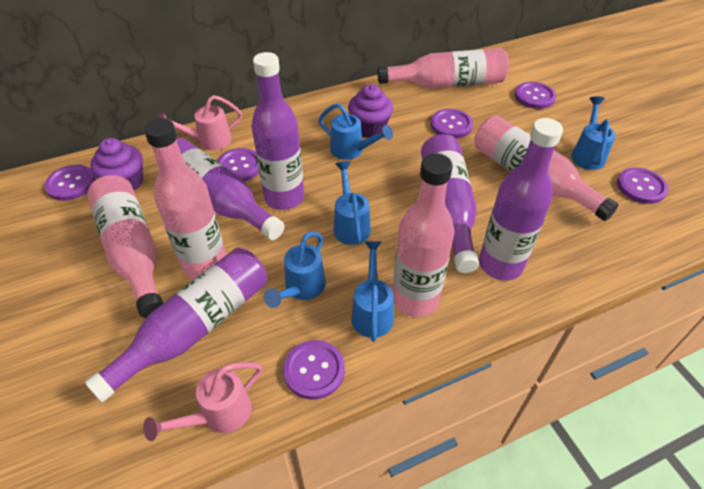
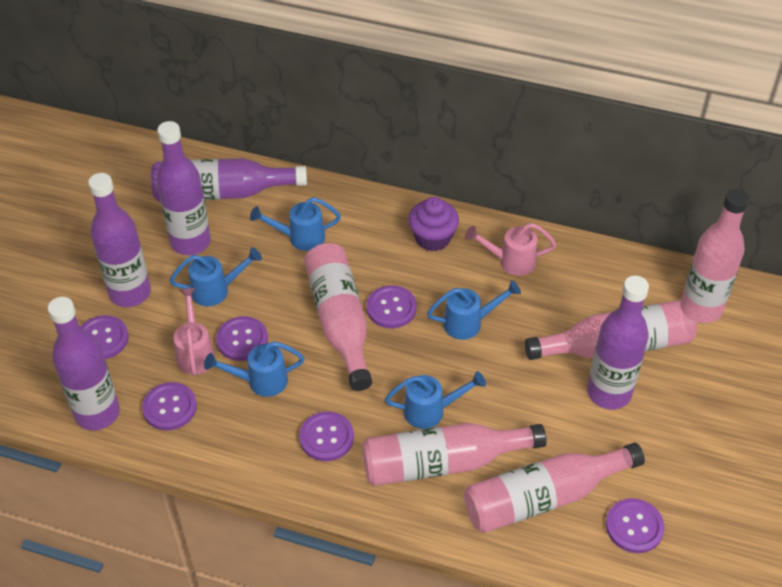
purple cupcake: 2 -> 1

